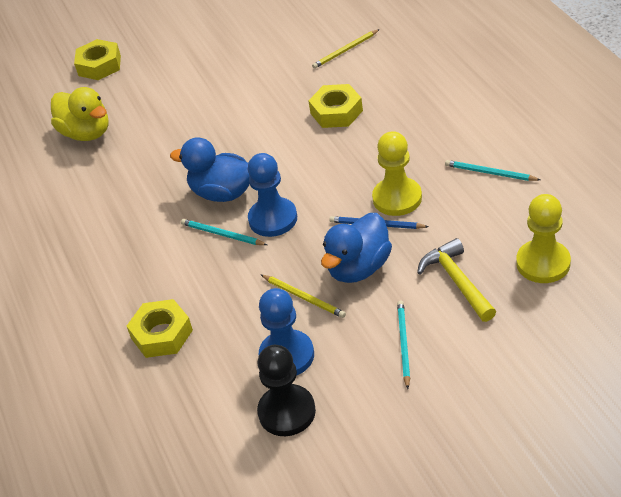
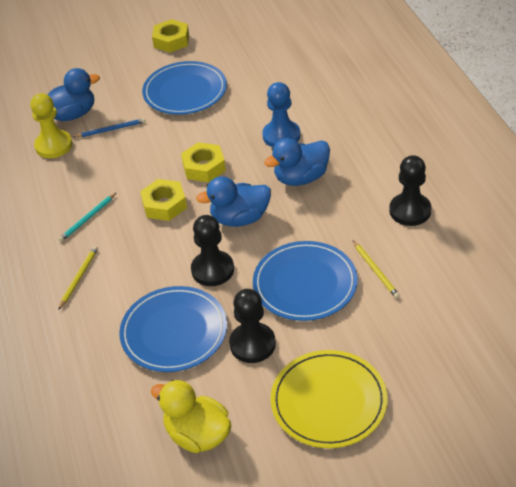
black pawn: 1 -> 3
blue duck: 2 -> 3
blue pawn: 2 -> 1
blue plate: 0 -> 3
turquoise pencil: 3 -> 1
yellow hammer: 1 -> 0
yellow pawn: 2 -> 1
yellow plate: 0 -> 1

